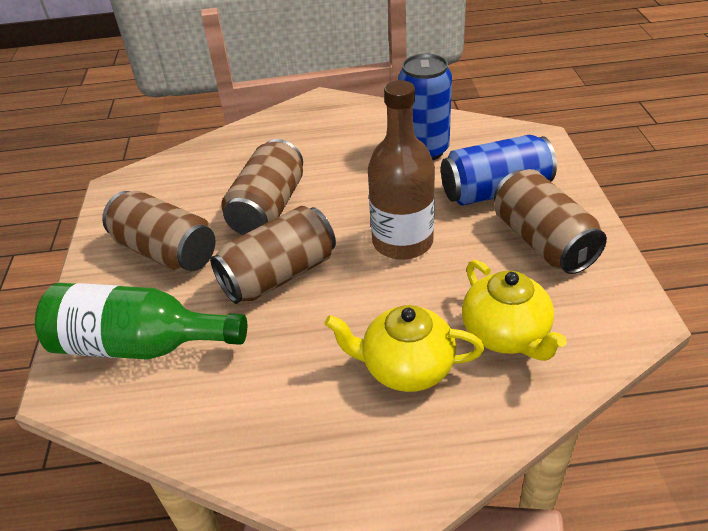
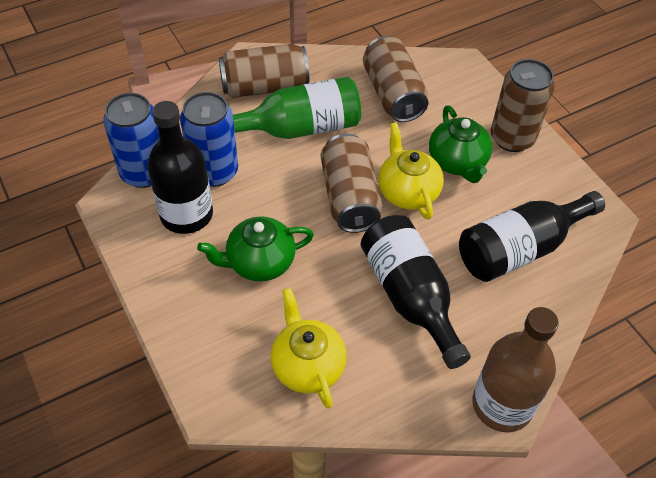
black bottle: 0 -> 3
green teapot: 0 -> 2

